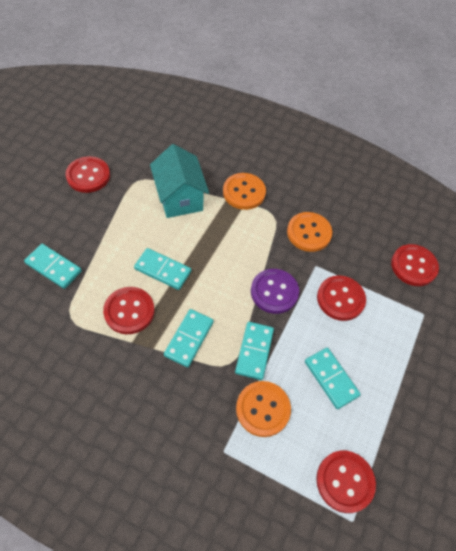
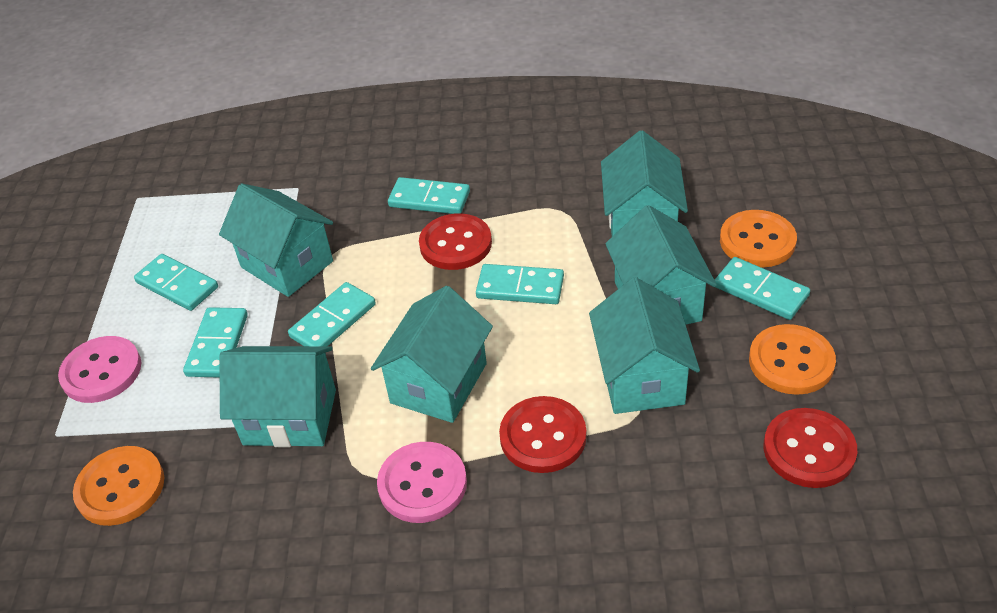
pink button: 0 -> 2
purple button: 1 -> 0
red button: 5 -> 3
turquoise domino: 5 -> 6
turquoise house: 1 -> 6

